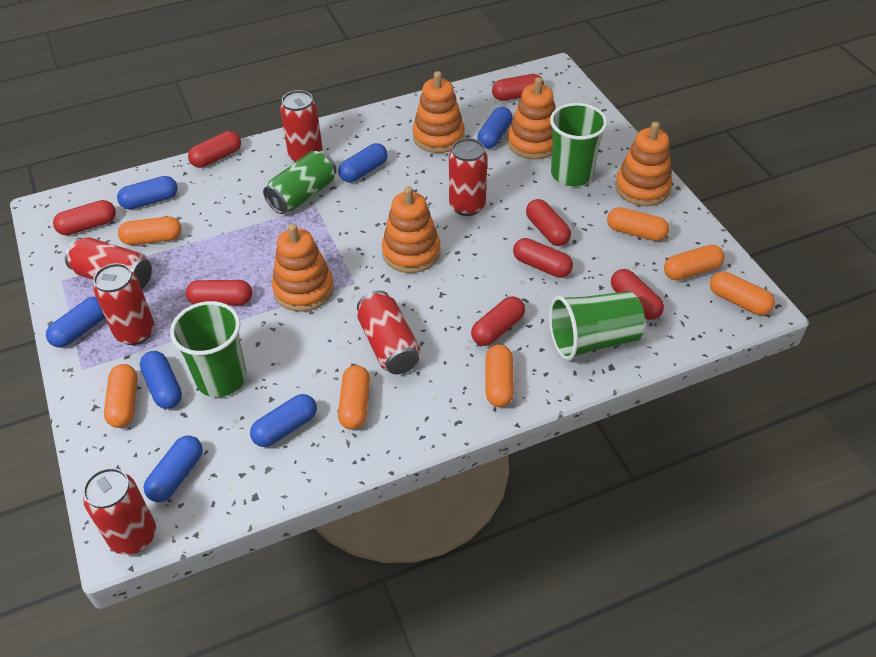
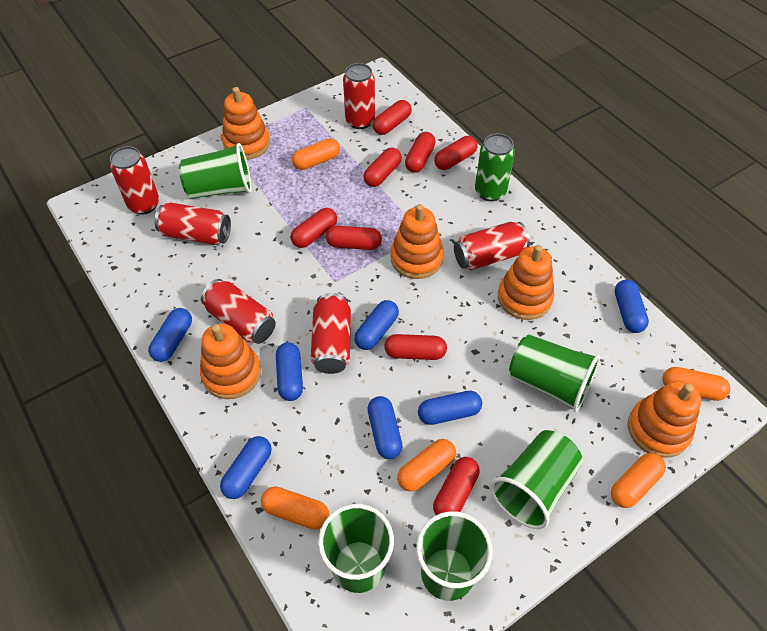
green cup: 3 -> 5
orange capsule: 7 -> 5

